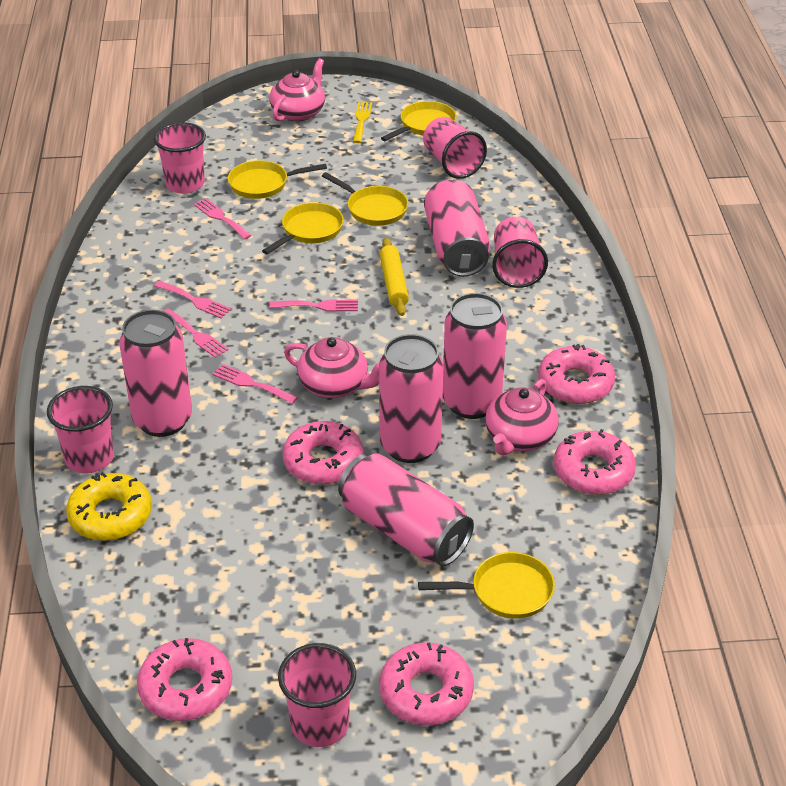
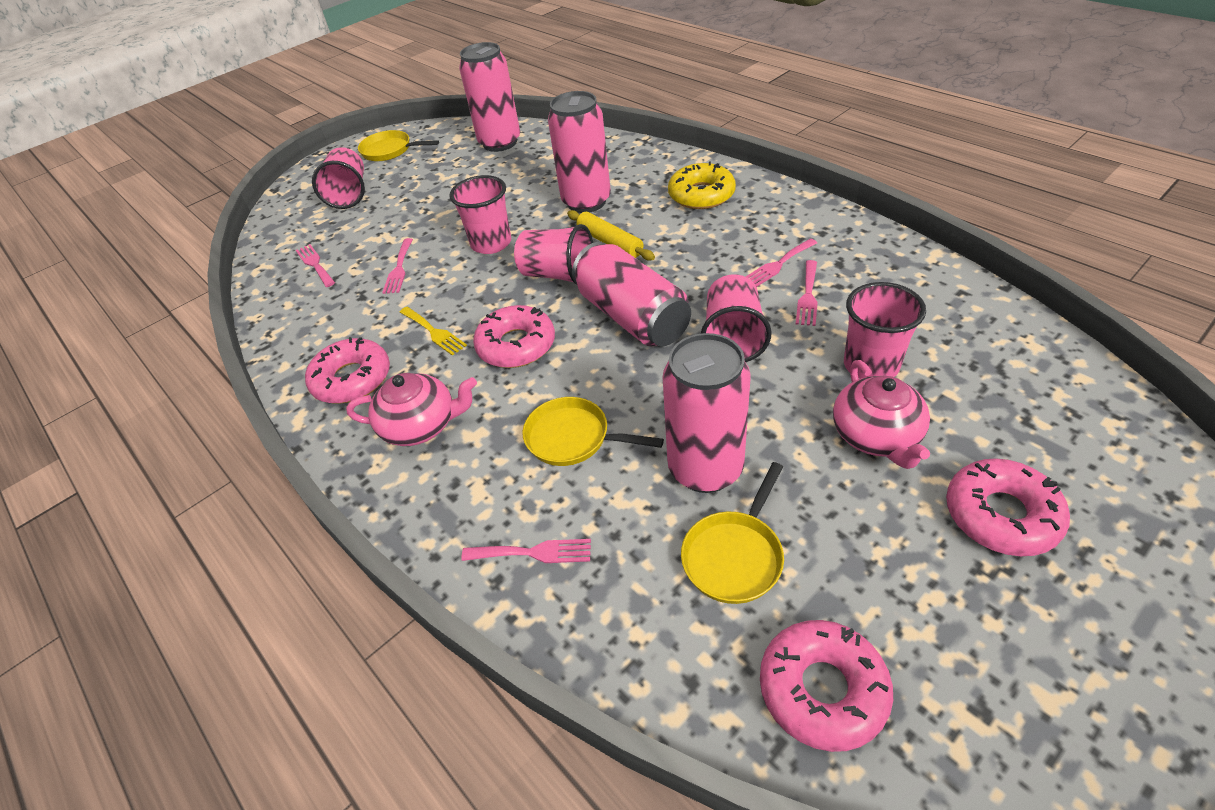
pink can: 5 -> 4
pink donut: 5 -> 4
pink teapot: 3 -> 2
yellow pan: 5 -> 3

